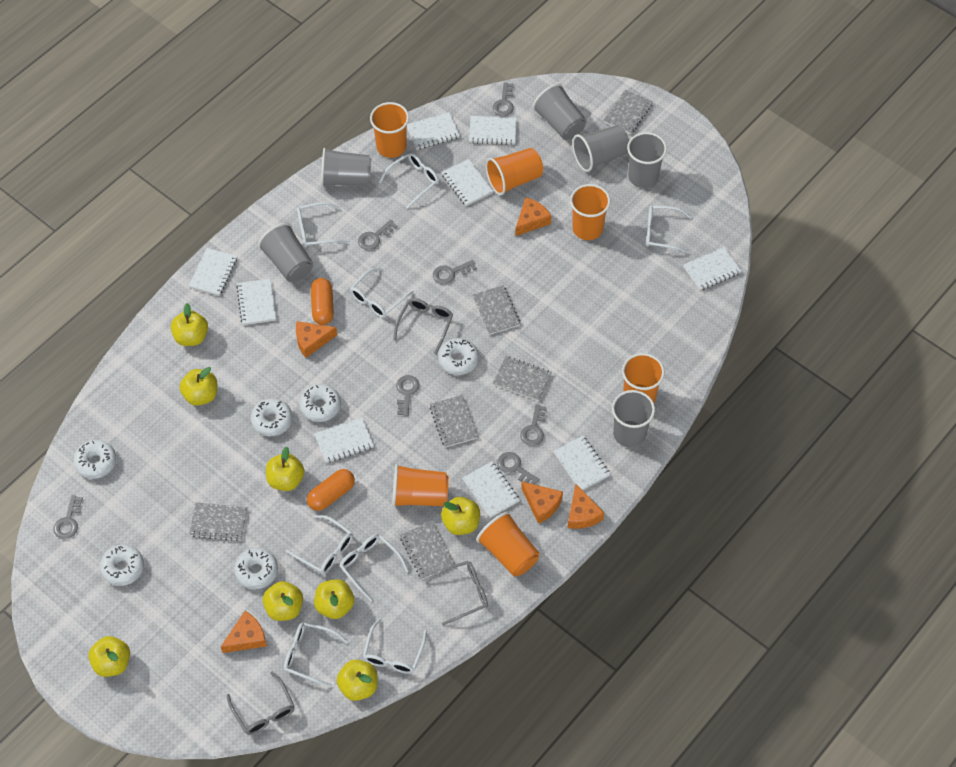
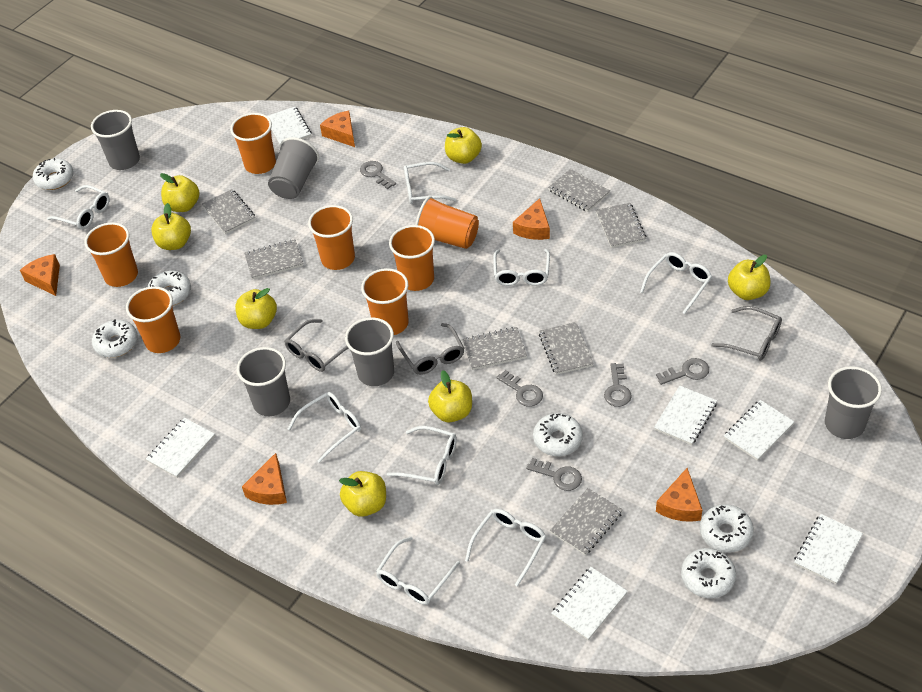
grey cup: 6 -> 5
grey key: 7 -> 5
grey notebook: 6 -> 7
orange capsule: 2 -> 0
orange cup: 6 -> 7
white notebook: 9 -> 6
yellow apple: 8 -> 7

